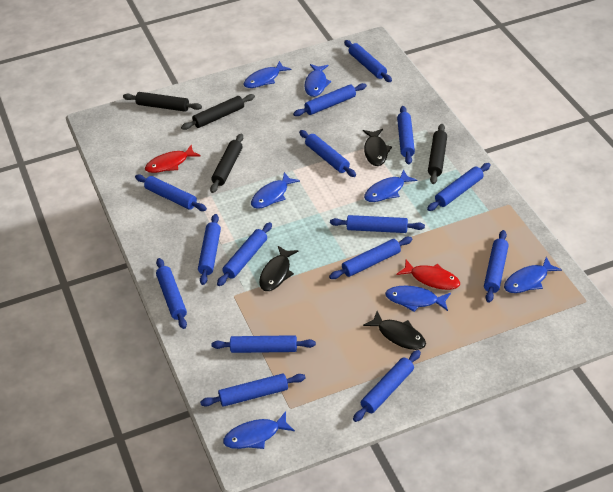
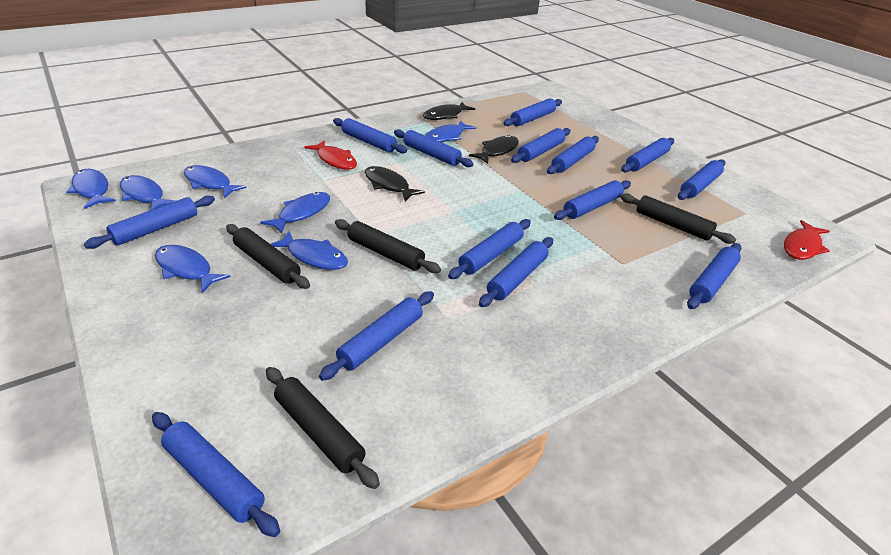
blue rolling pin: 15 -> 14

